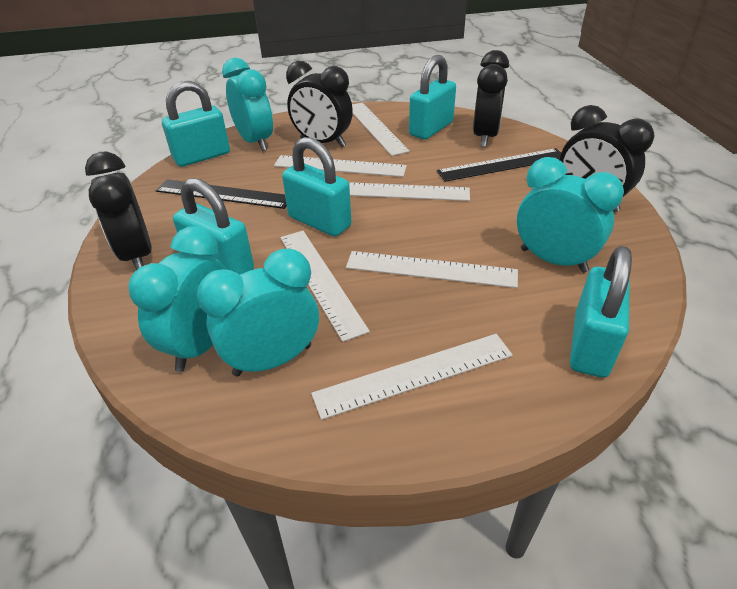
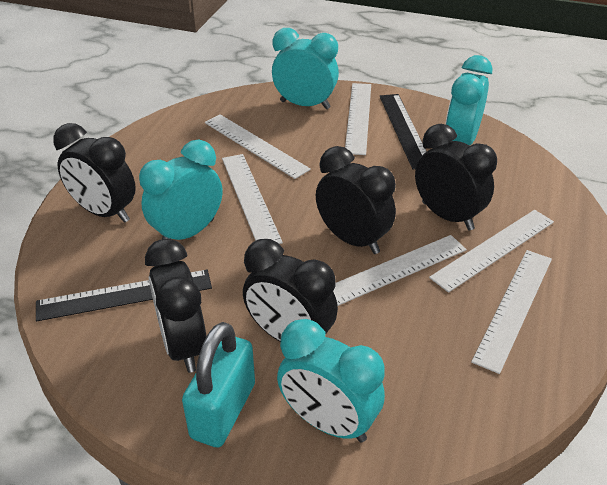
black clock: 4 -> 5
turquoise padlock: 5 -> 1

